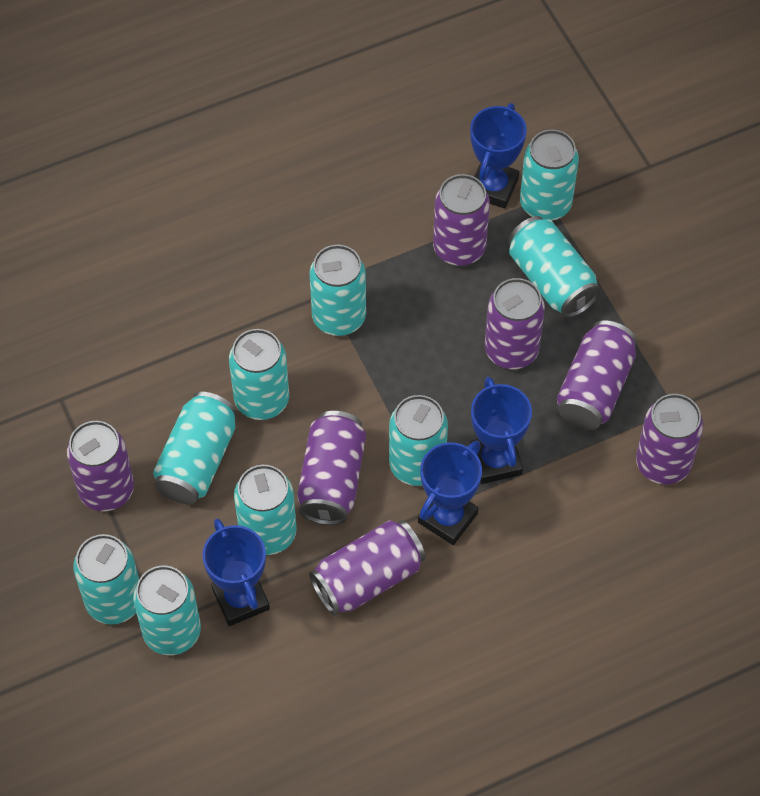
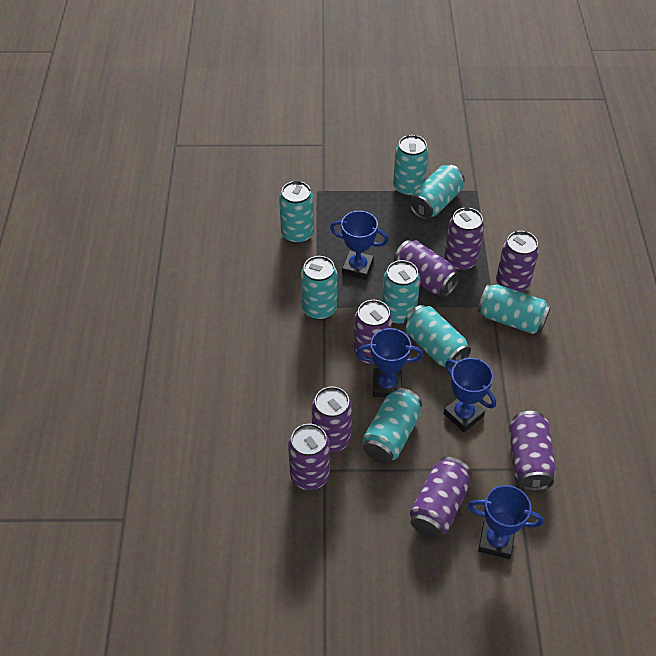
purple can: 7 -> 8
turquoise can: 9 -> 8

